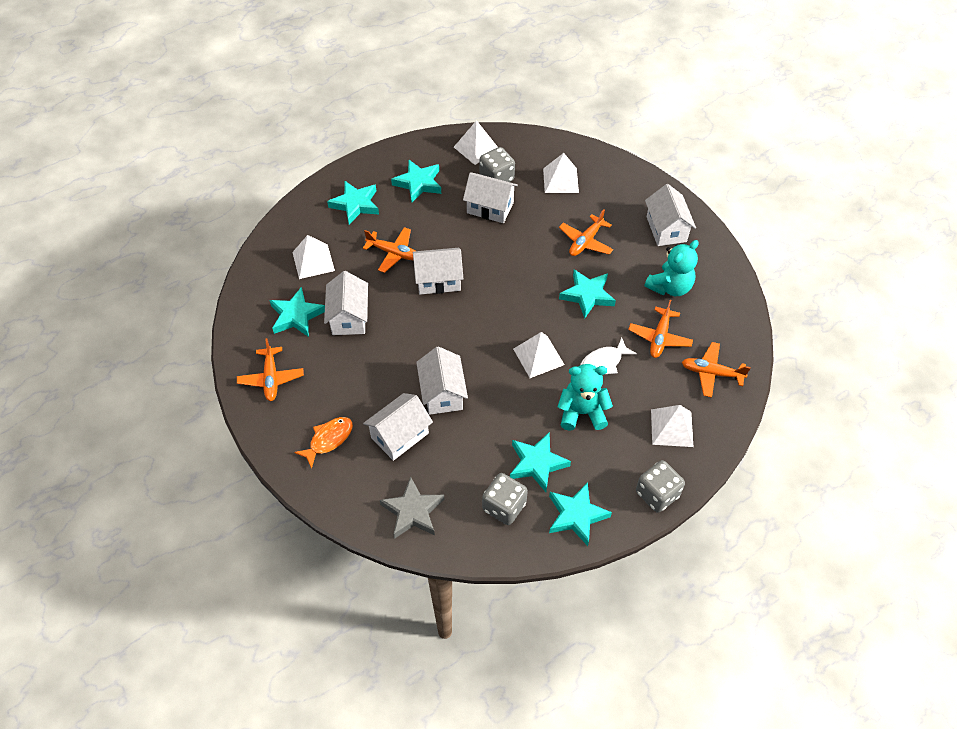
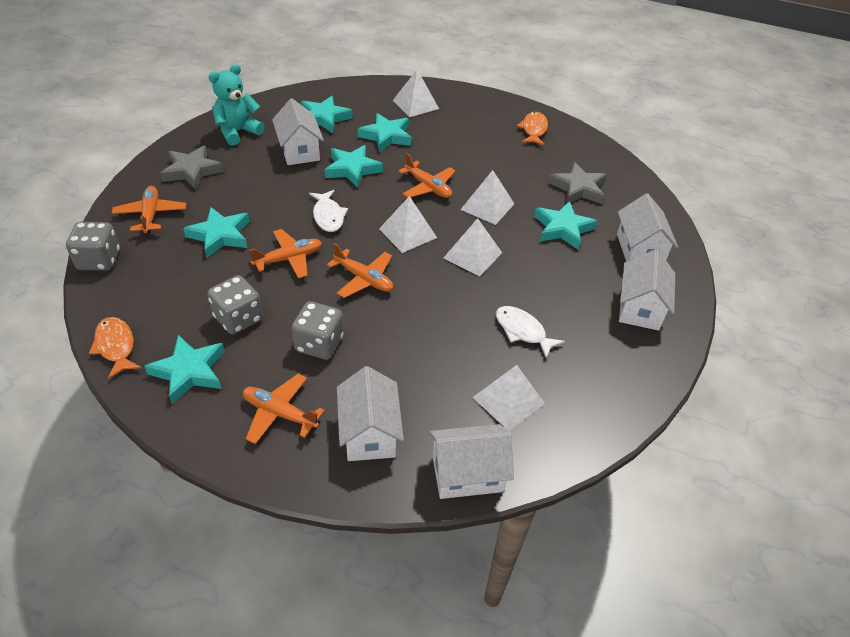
grey star: 1 -> 2
orange fish: 1 -> 2
turquoise teddy bear: 2 -> 1
white fish: 1 -> 2
white house: 6 -> 5

